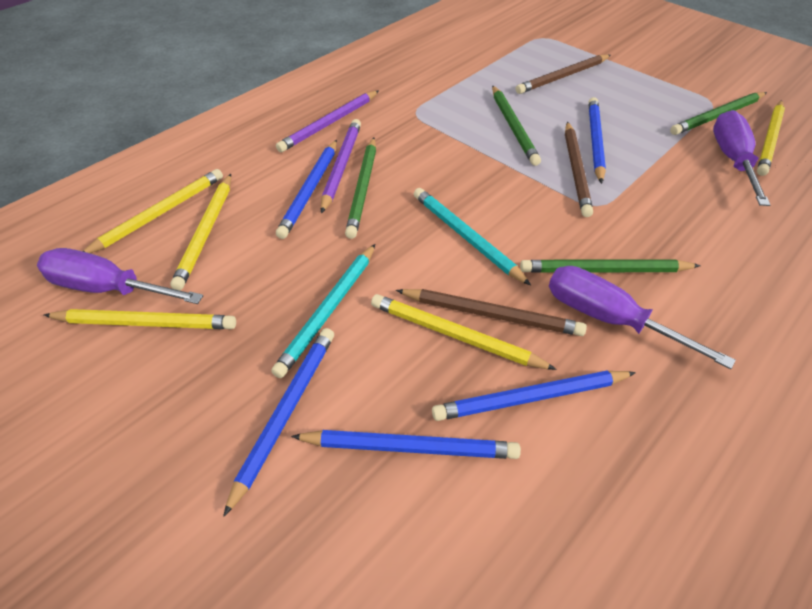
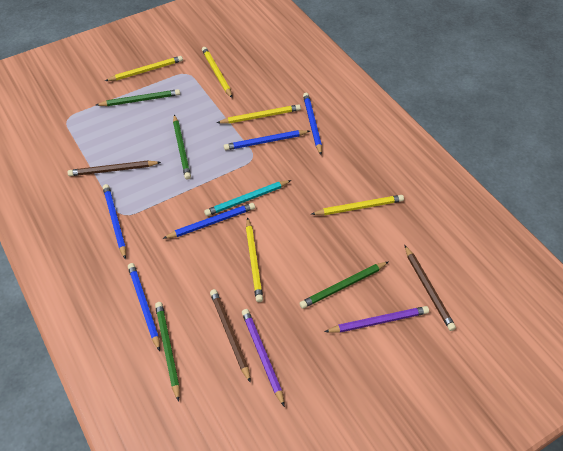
purple screwdriver: 3 -> 0
turquoise pencil: 2 -> 1

